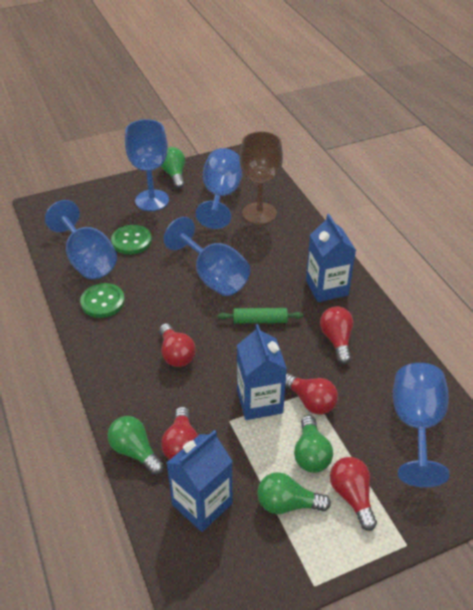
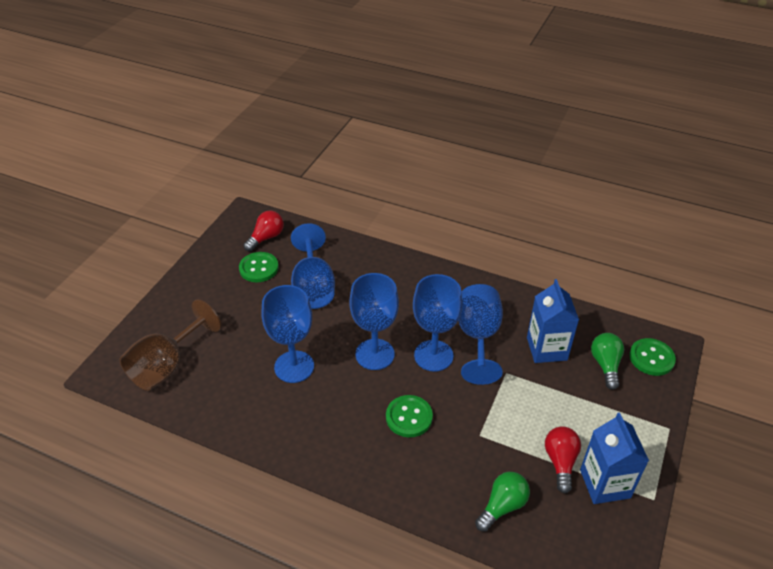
blue carton: 3 -> 2
green button: 2 -> 3
green light bulb: 4 -> 2
green rolling pin: 1 -> 0
red light bulb: 5 -> 2

